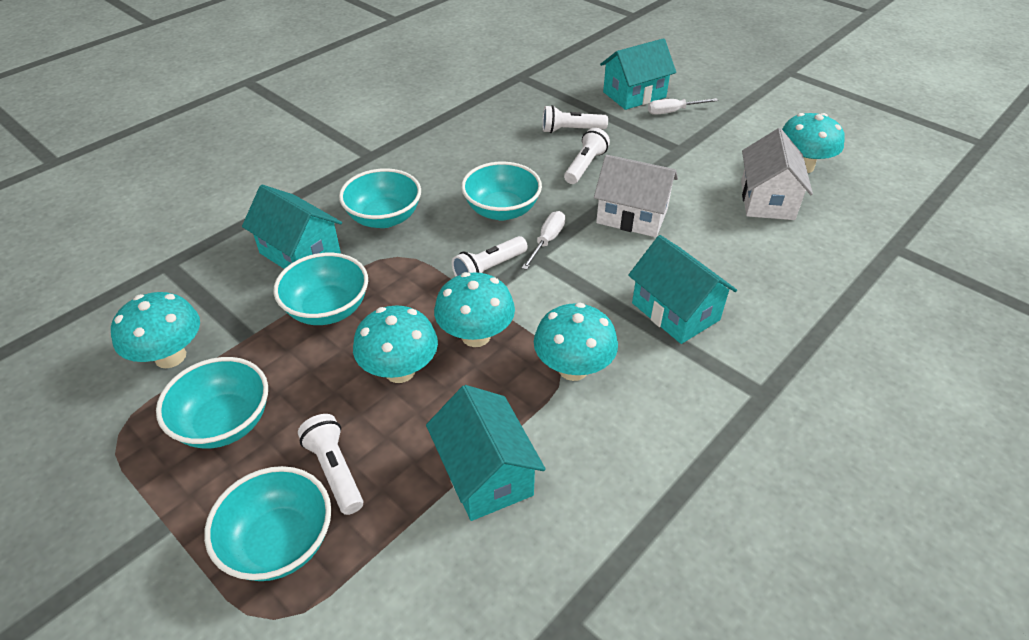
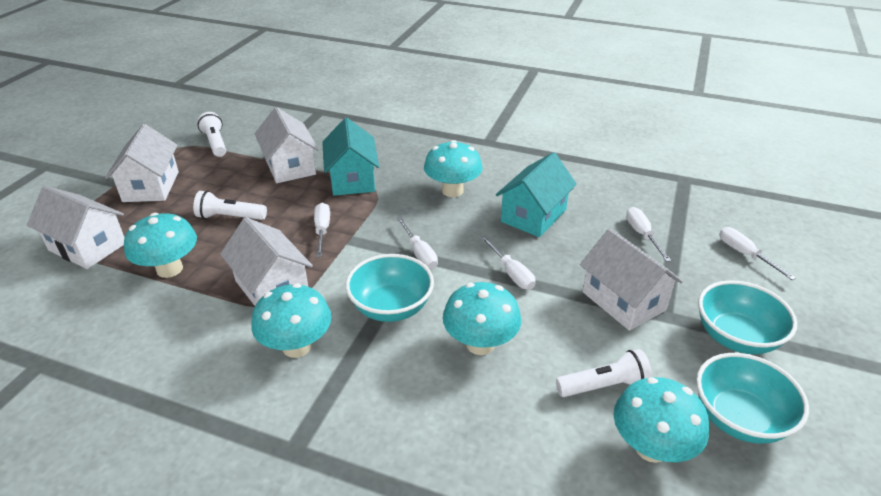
turquoise bowl: 5 -> 3
turquoise house: 4 -> 2
white flashlight: 4 -> 3
white house: 2 -> 5
white screwdriver: 2 -> 5

